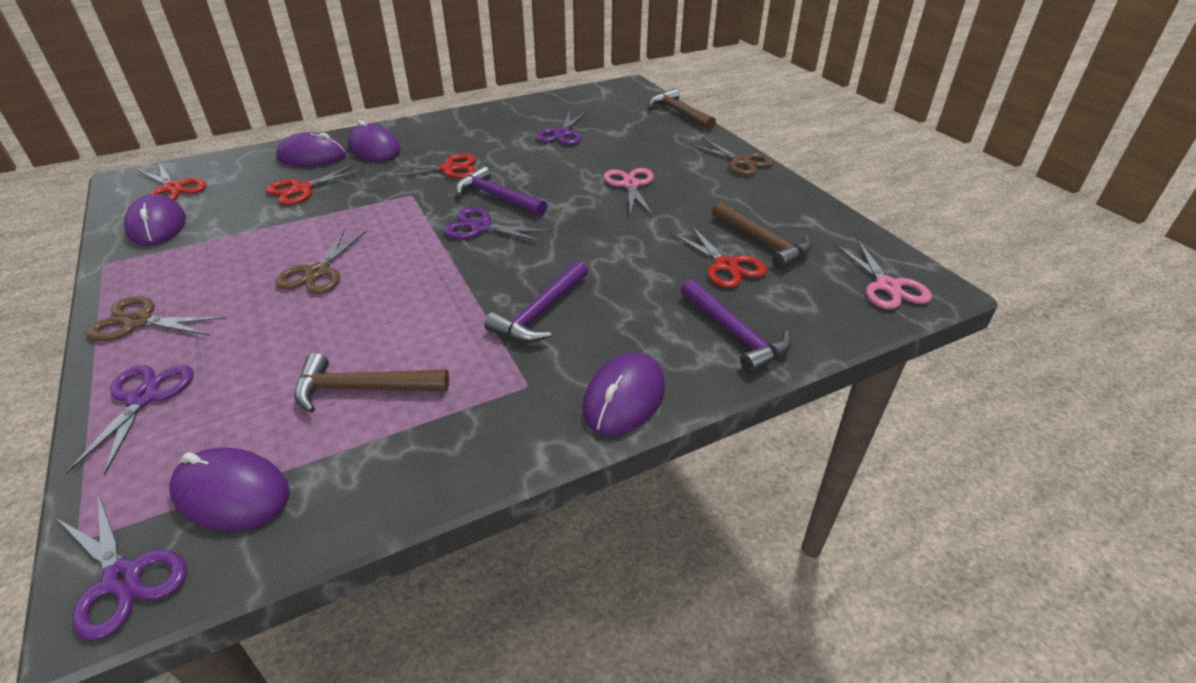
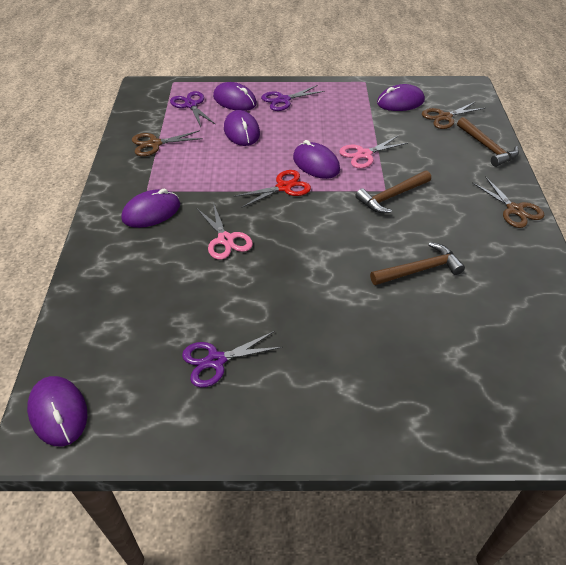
purple hammer: 3 -> 0
purple mouse: 5 -> 6
purple scissors: 4 -> 3
red scissors: 4 -> 1

